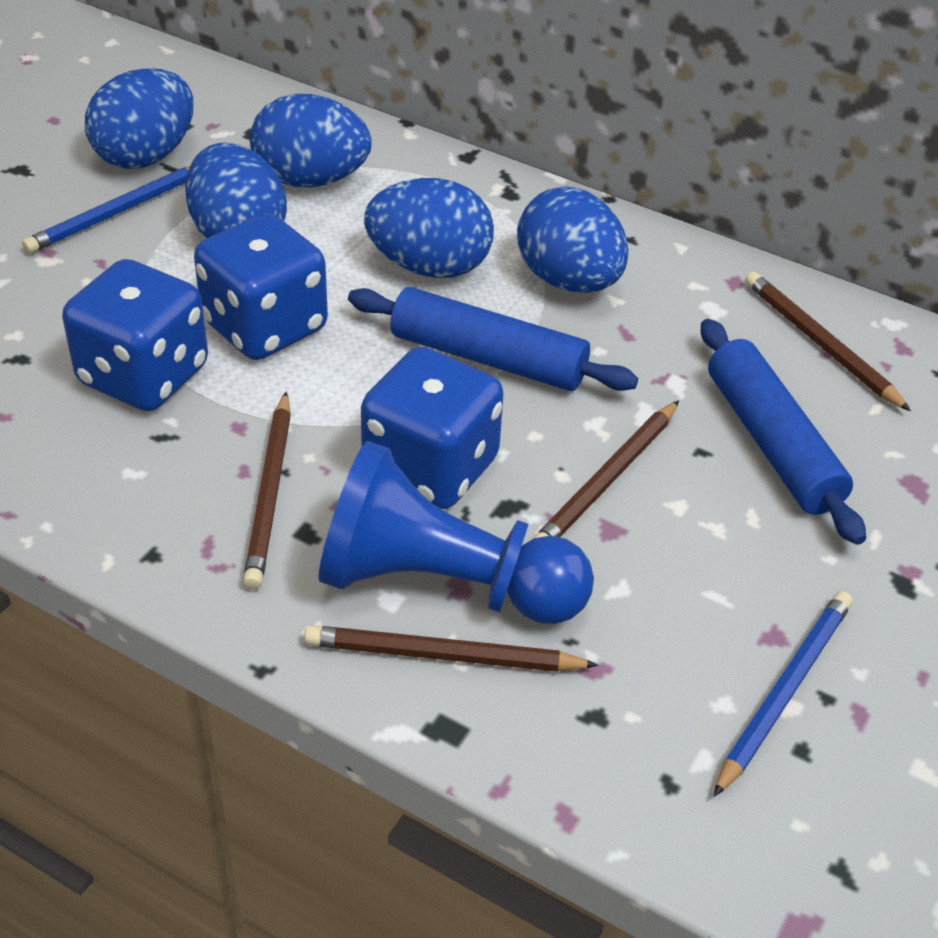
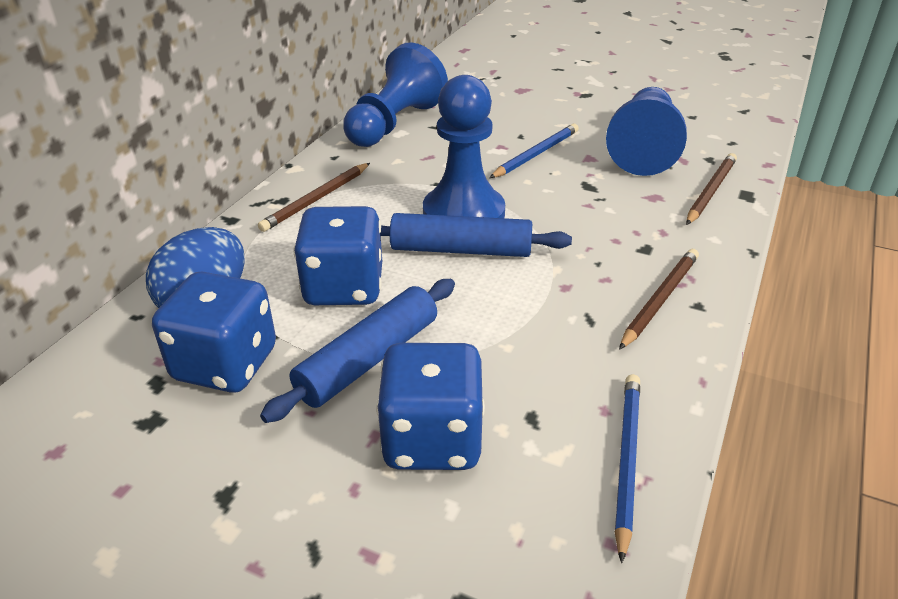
blue egg: 5 -> 1
blue pawn: 1 -> 3
brown pencil: 4 -> 3

